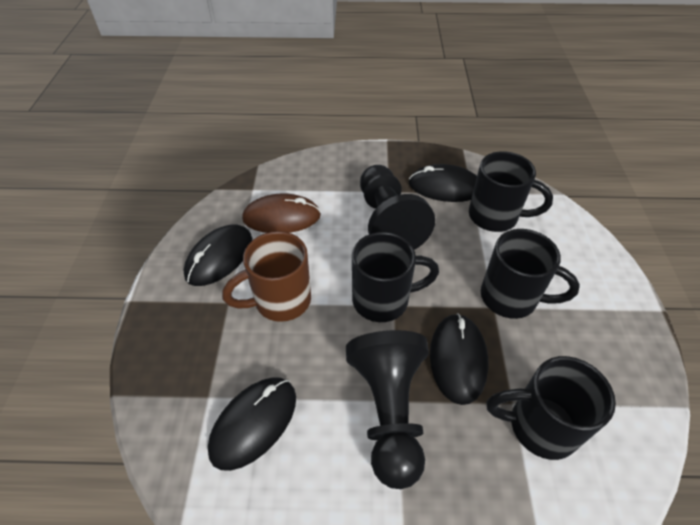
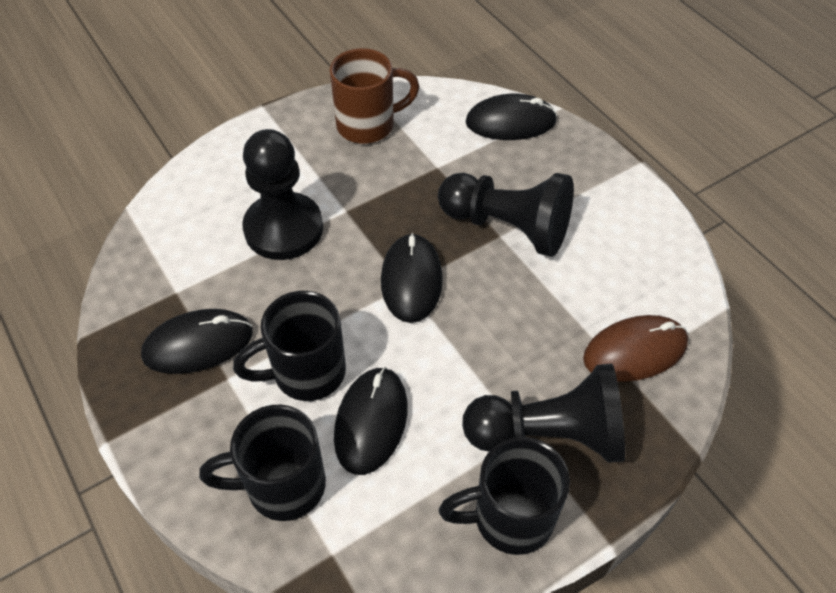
black mug: 4 -> 3
black pawn: 2 -> 3

